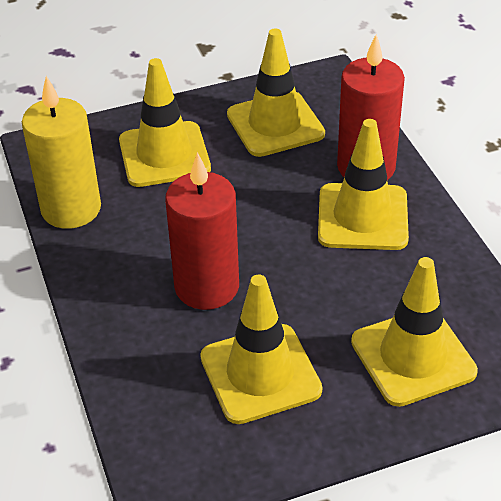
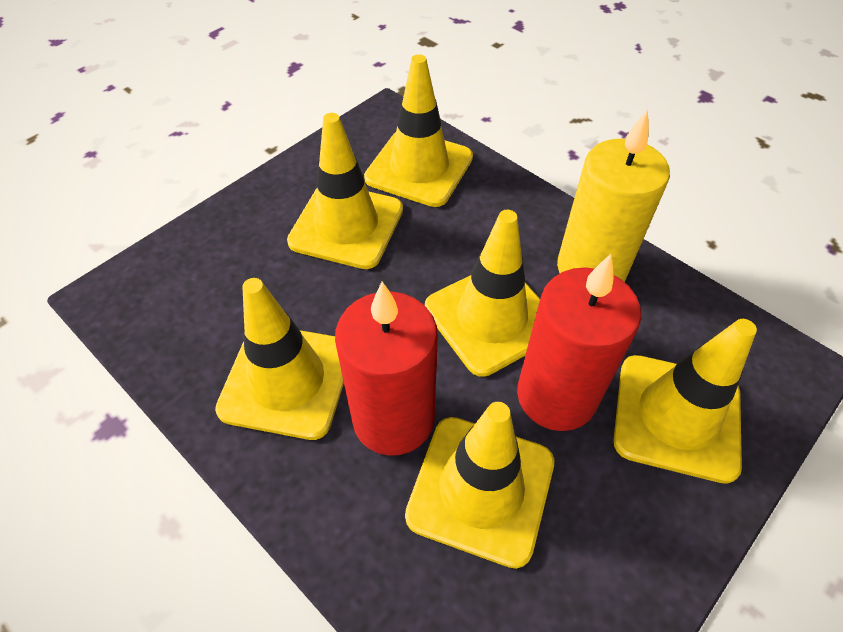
yellow traffic cone: 5 -> 6

